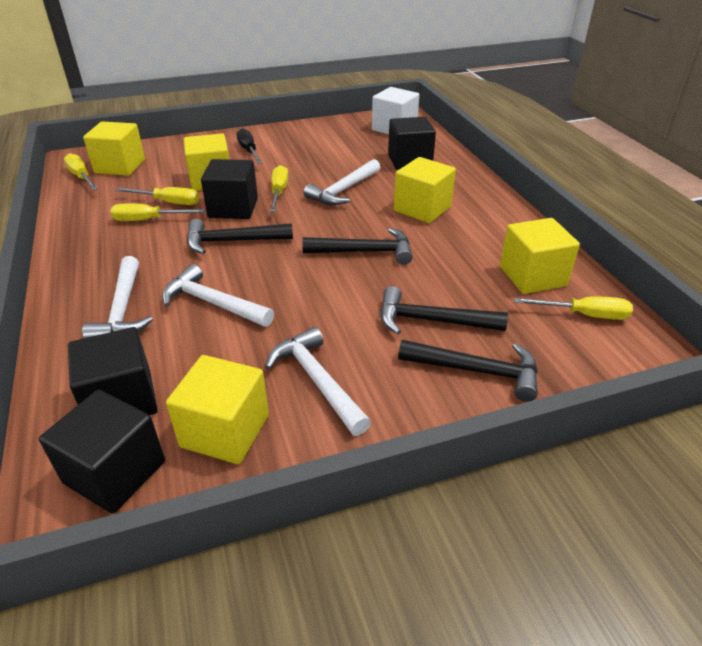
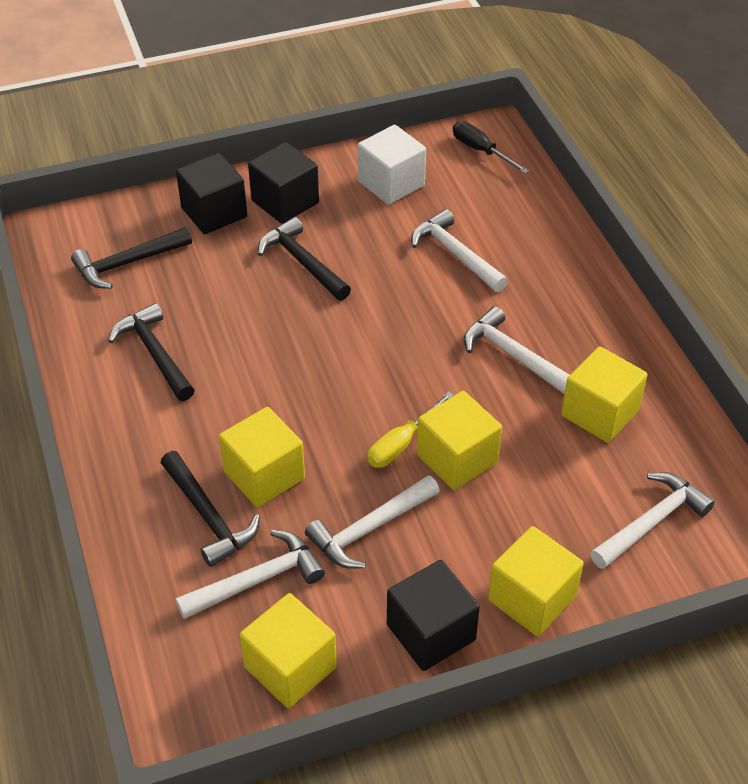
black cube: 4 -> 3
white hammer: 4 -> 5
yellow screwdriver: 5 -> 1

